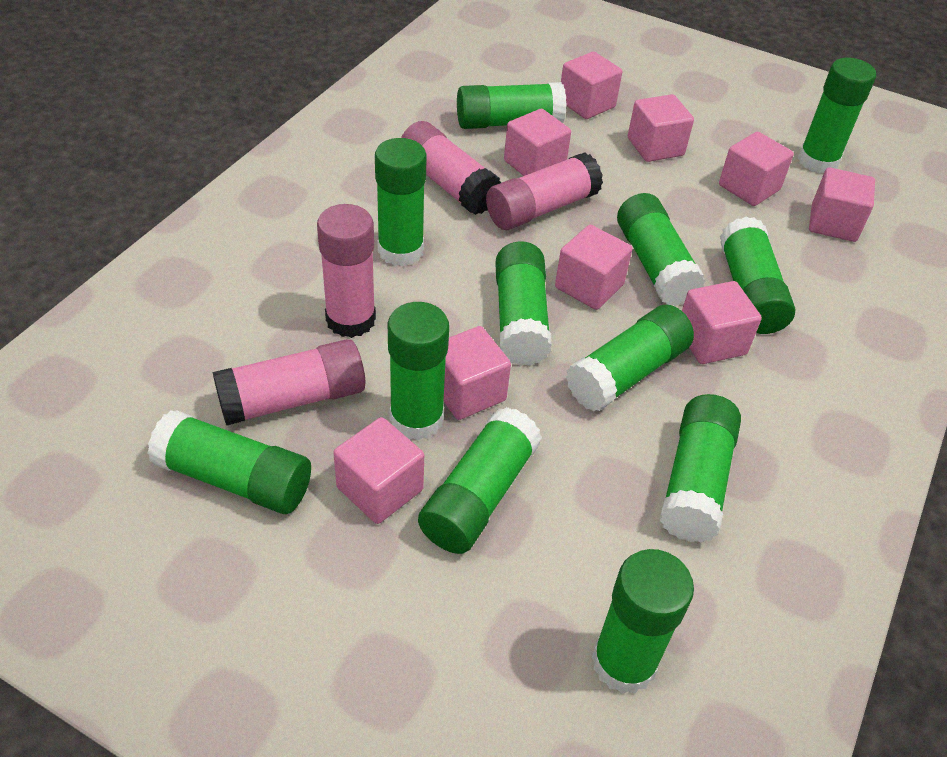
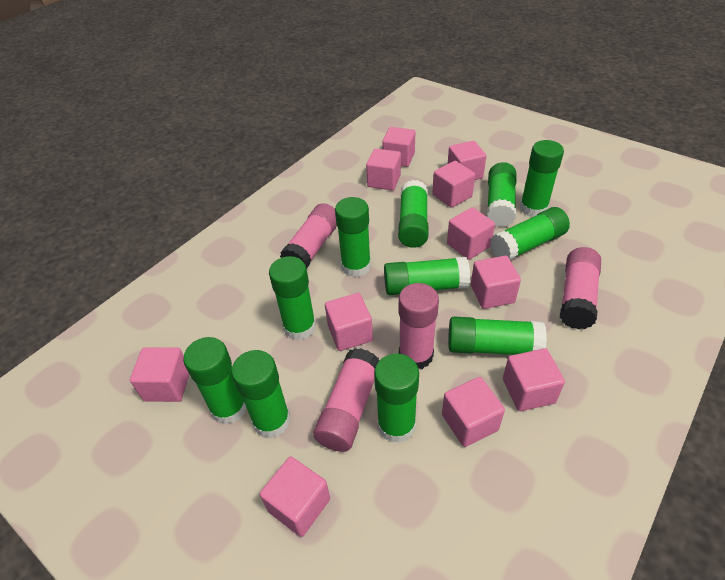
green glue stick: 12 -> 11
pink cube: 9 -> 11

